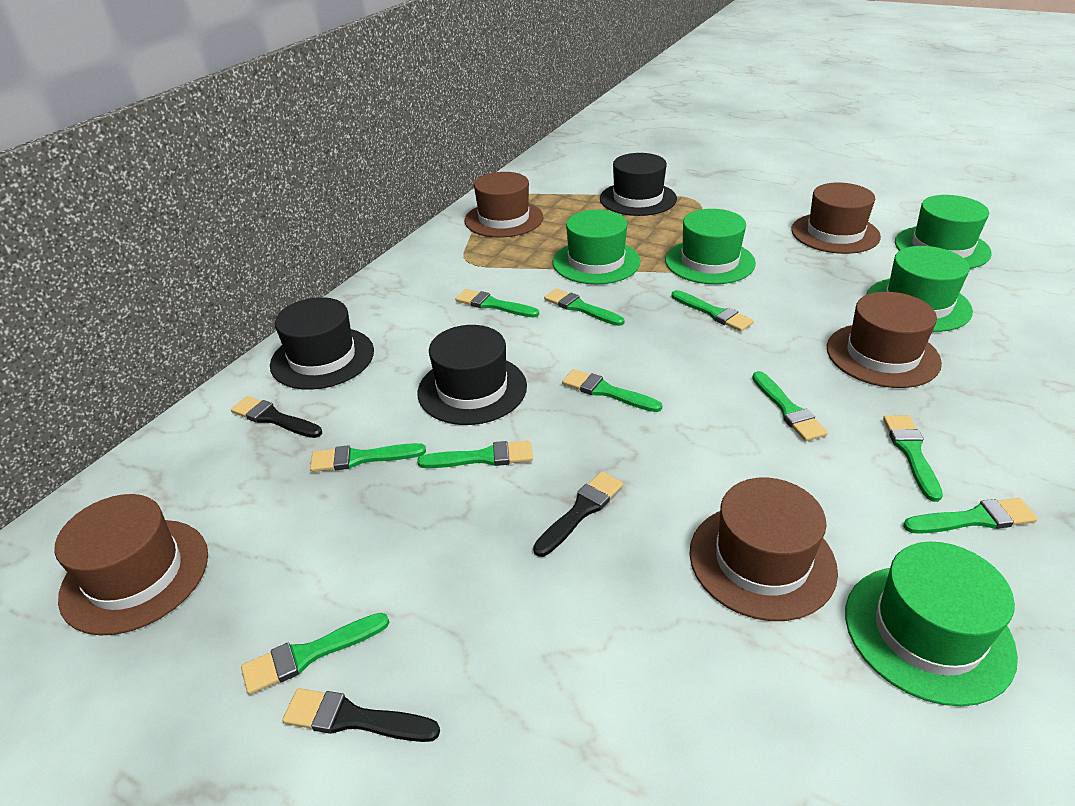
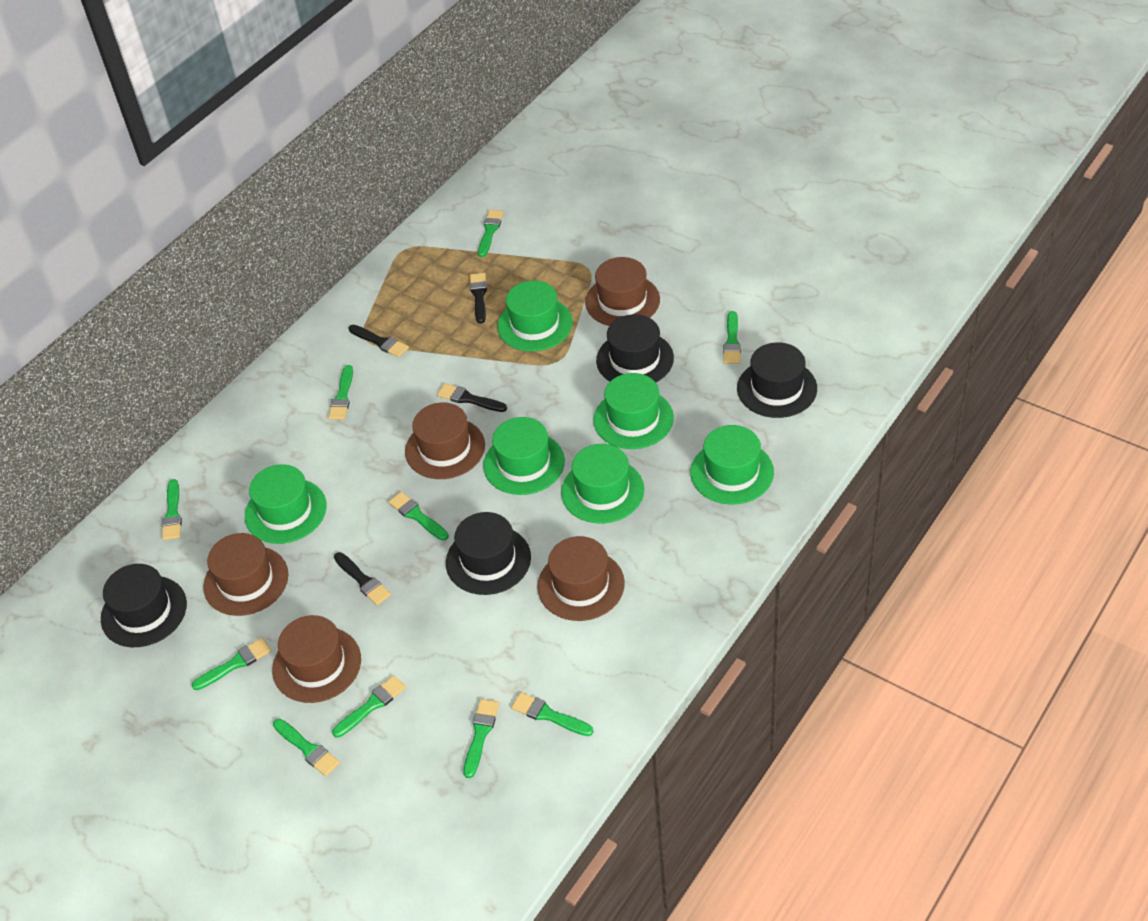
black brush: 3 -> 4
black hat: 3 -> 4
green hat: 5 -> 6

